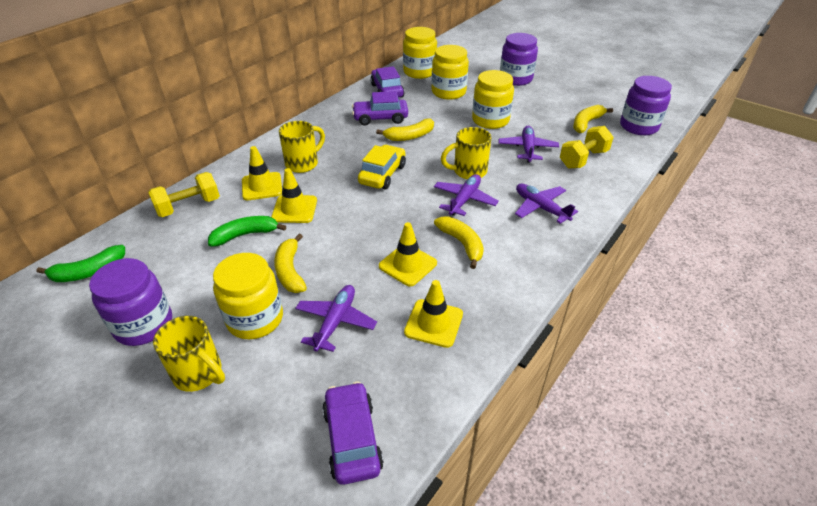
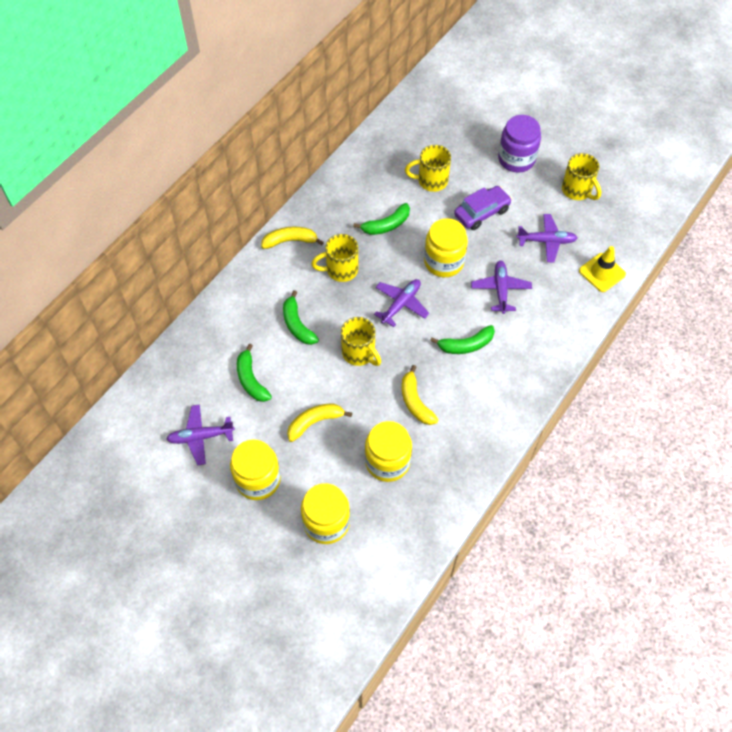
green banana: 2 -> 4
purple car: 3 -> 1
purple jar: 3 -> 1
yellow banana: 4 -> 3
yellow car: 1 -> 0
yellow dumbbell: 2 -> 0
yellow mug: 3 -> 4
yellow traffic cone: 4 -> 1

